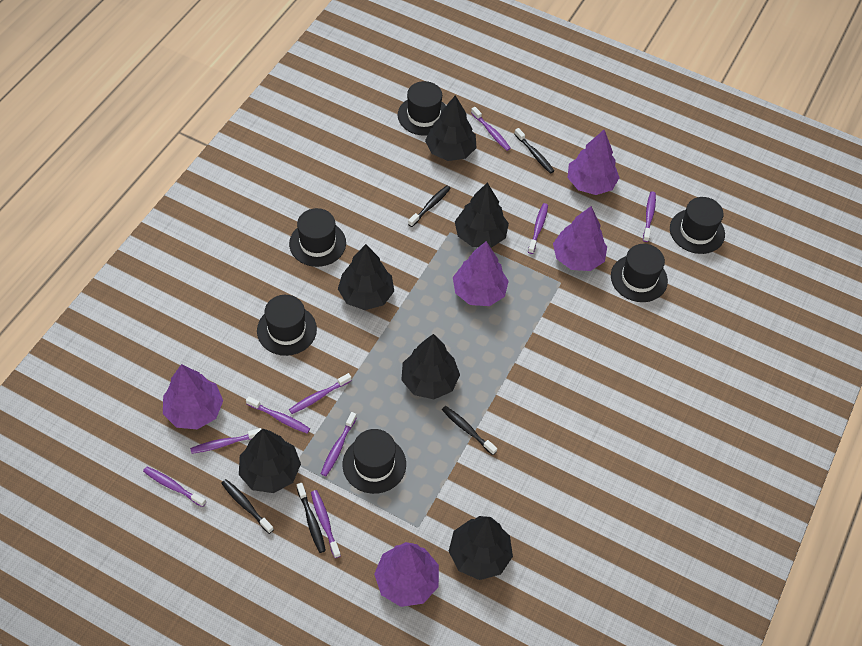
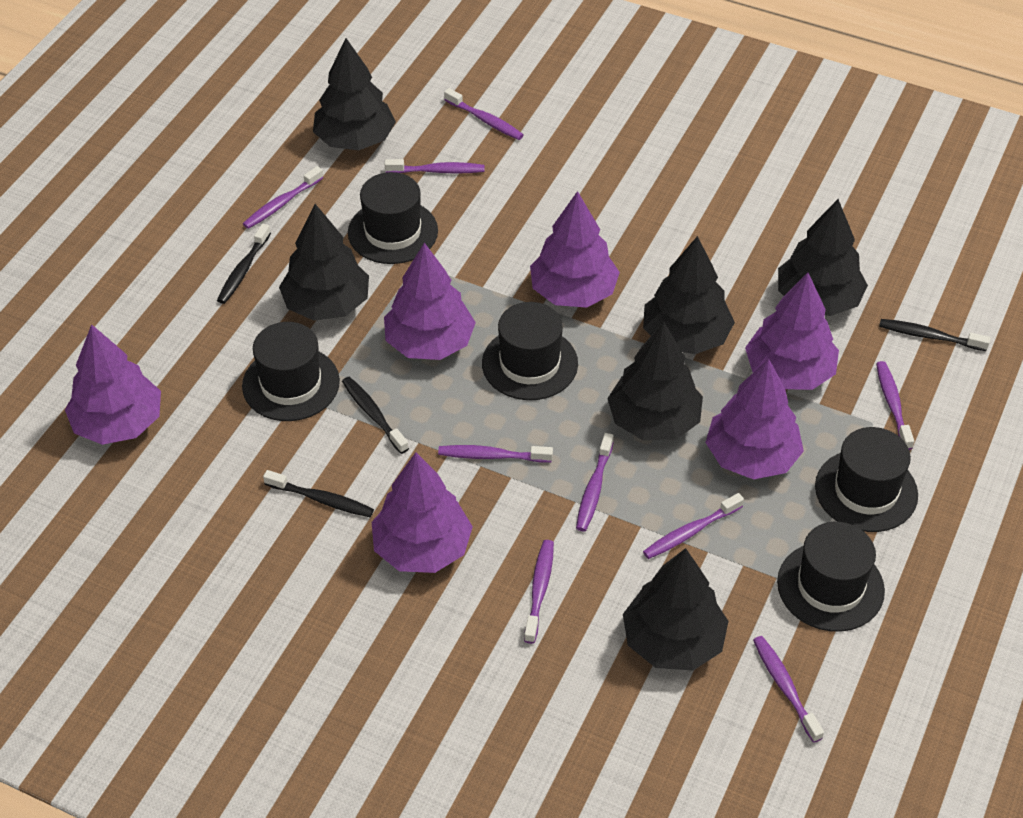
black hat: 6 -> 5
black toothbrush: 5 -> 4
purple tree: 5 -> 6

